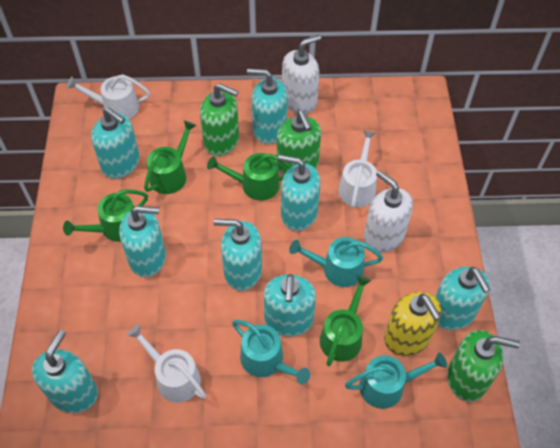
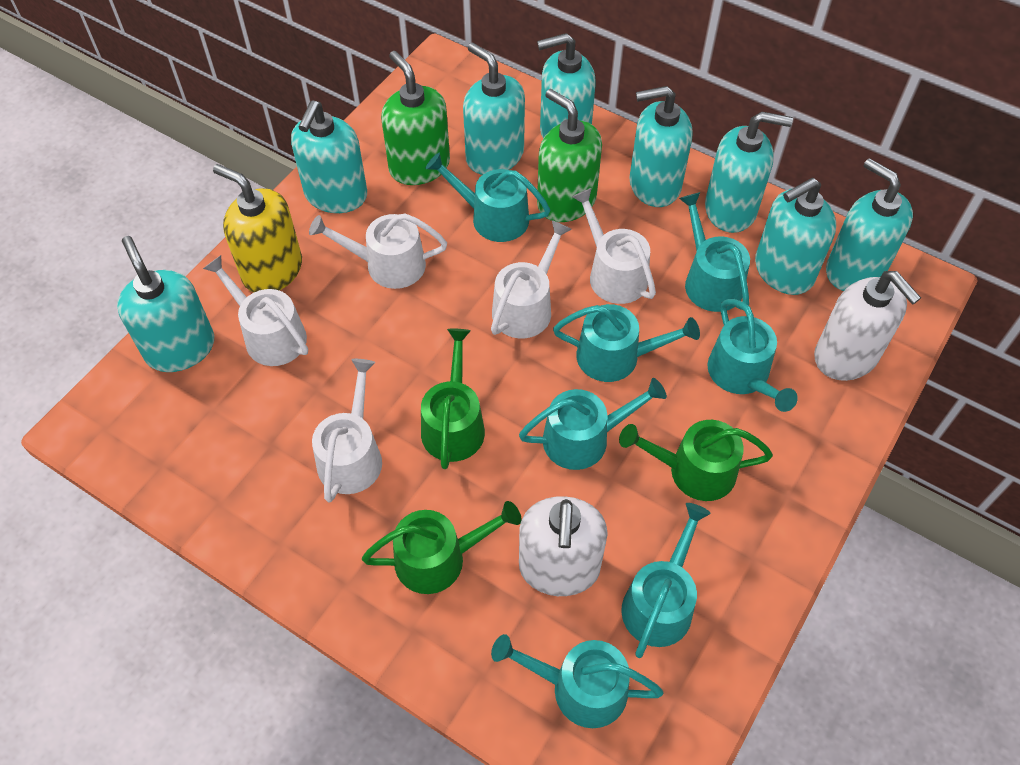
green soap dispenser: 3 -> 2
green watering can: 4 -> 3
turquoise watering can: 3 -> 7
white watering can: 3 -> 5

